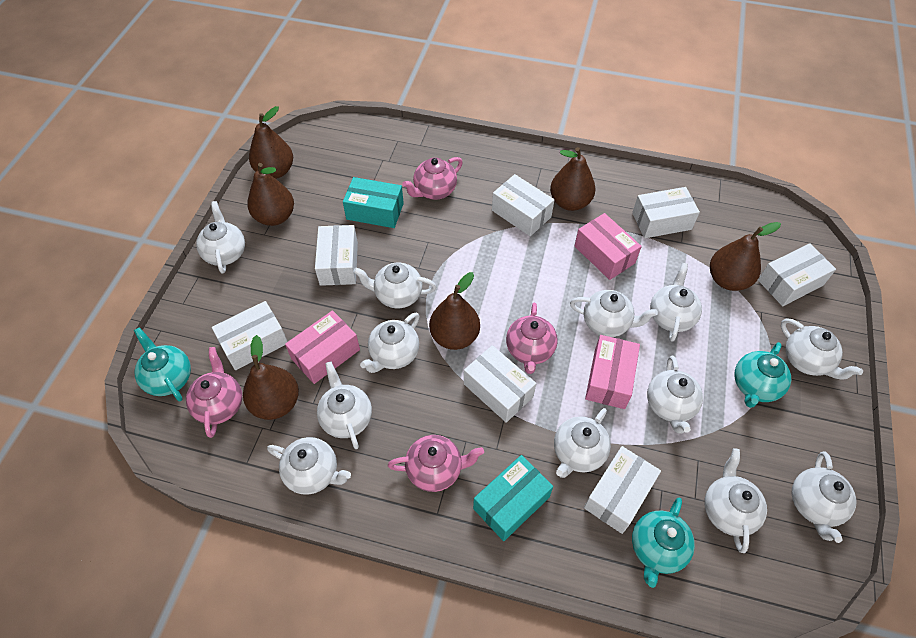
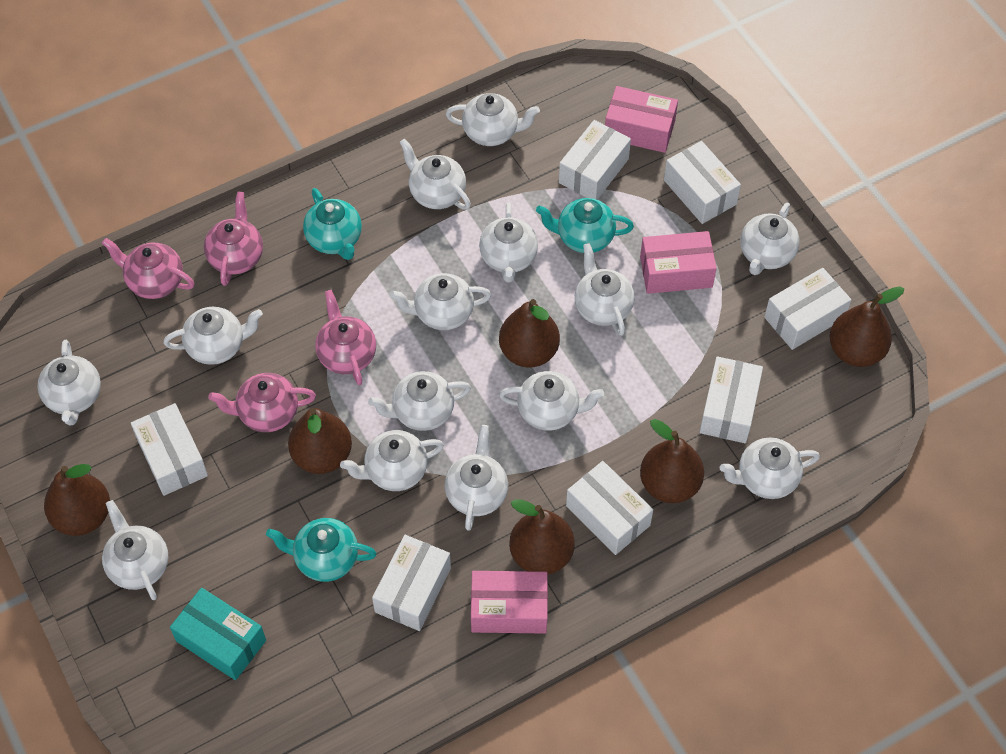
turquoise box: 2 -> 1
white teapot: 12 -> 14

